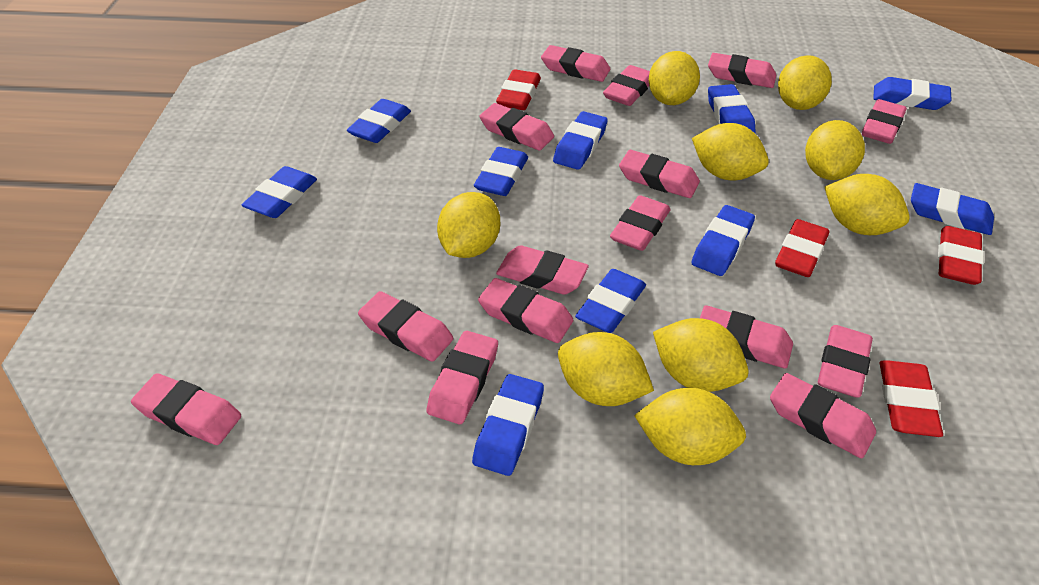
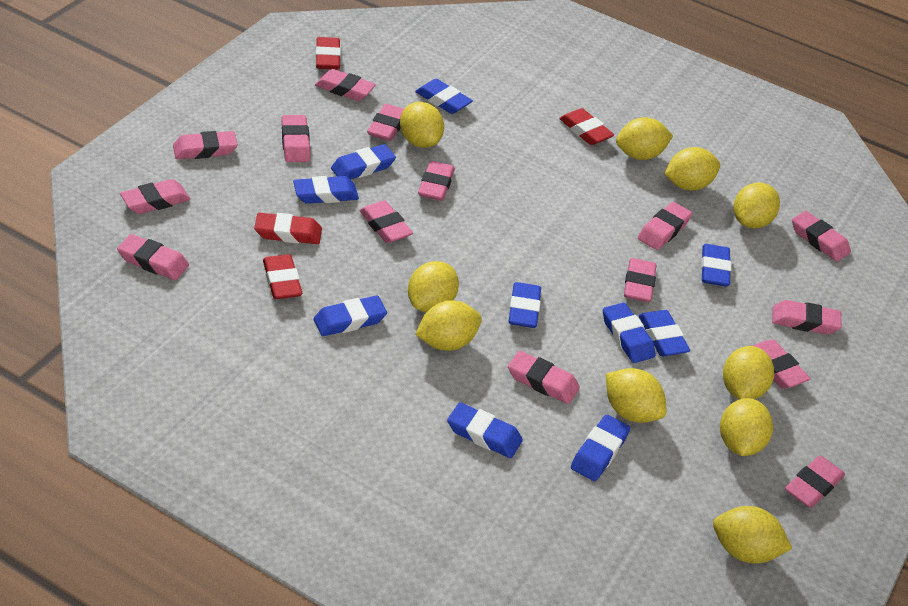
yellow lemon: 9 -> 10

